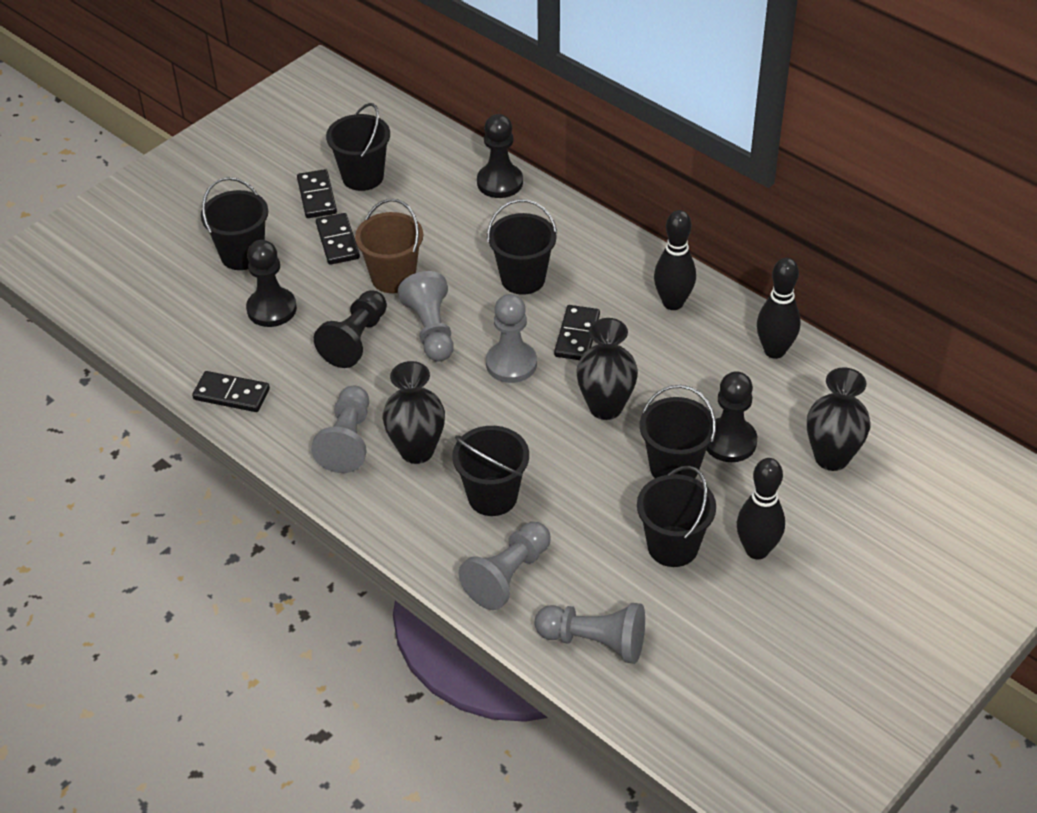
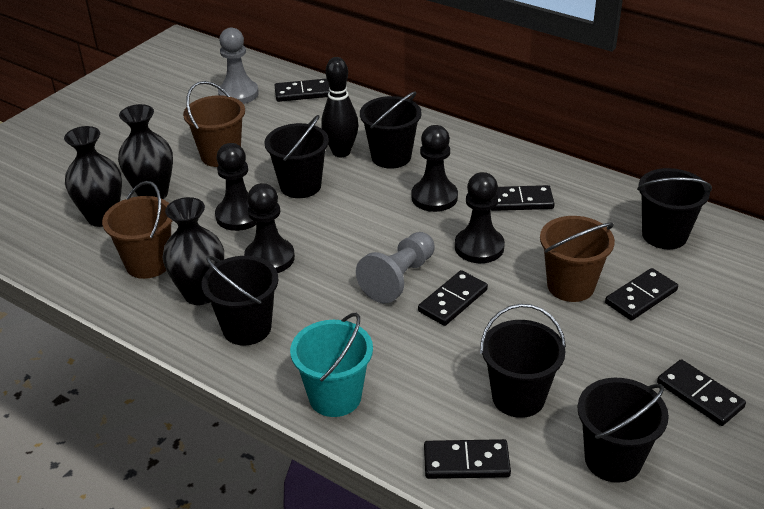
black bowling pin: 3 -> 1
black domino: 4 -> 6
brown bucket: 1 -> 3
grey pawn: 5 -> 2
turquoise bucket: 0 -> 1

